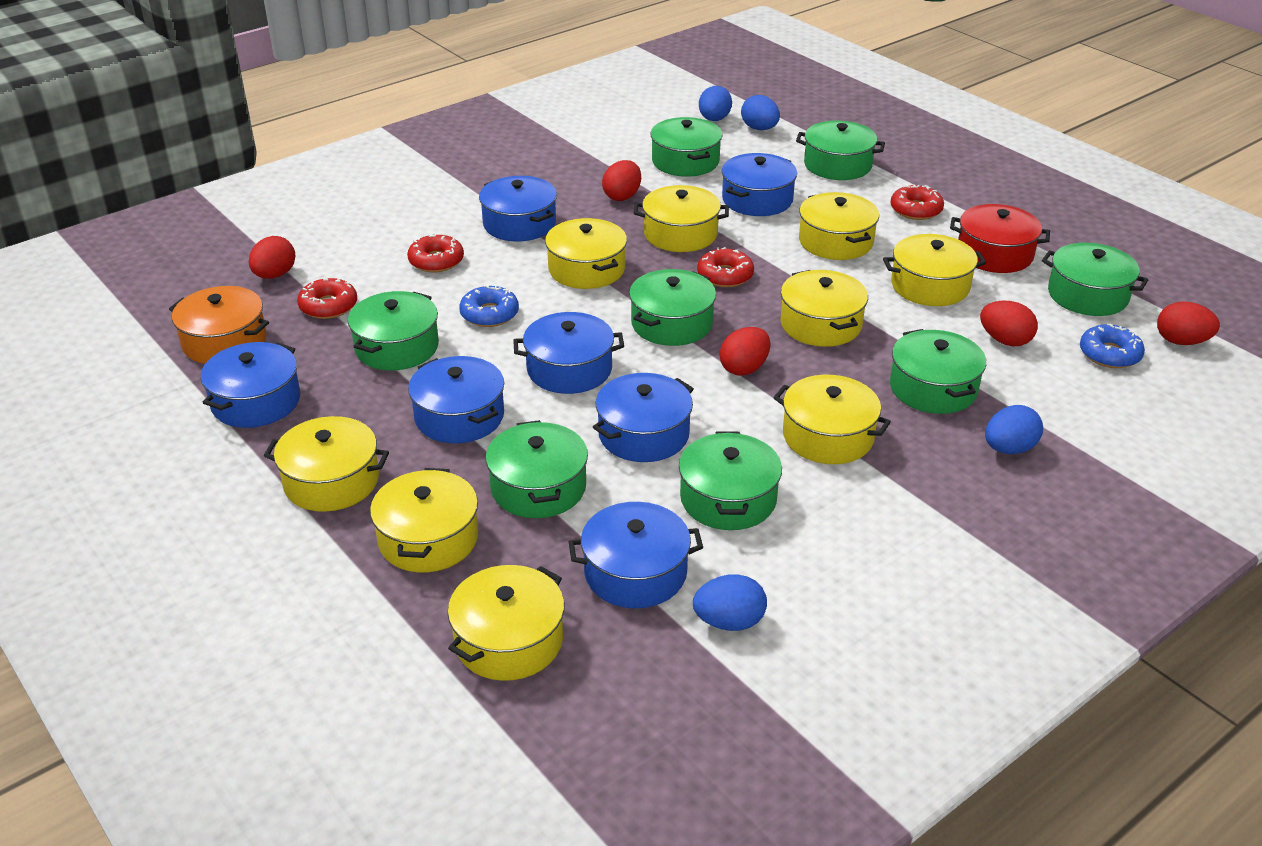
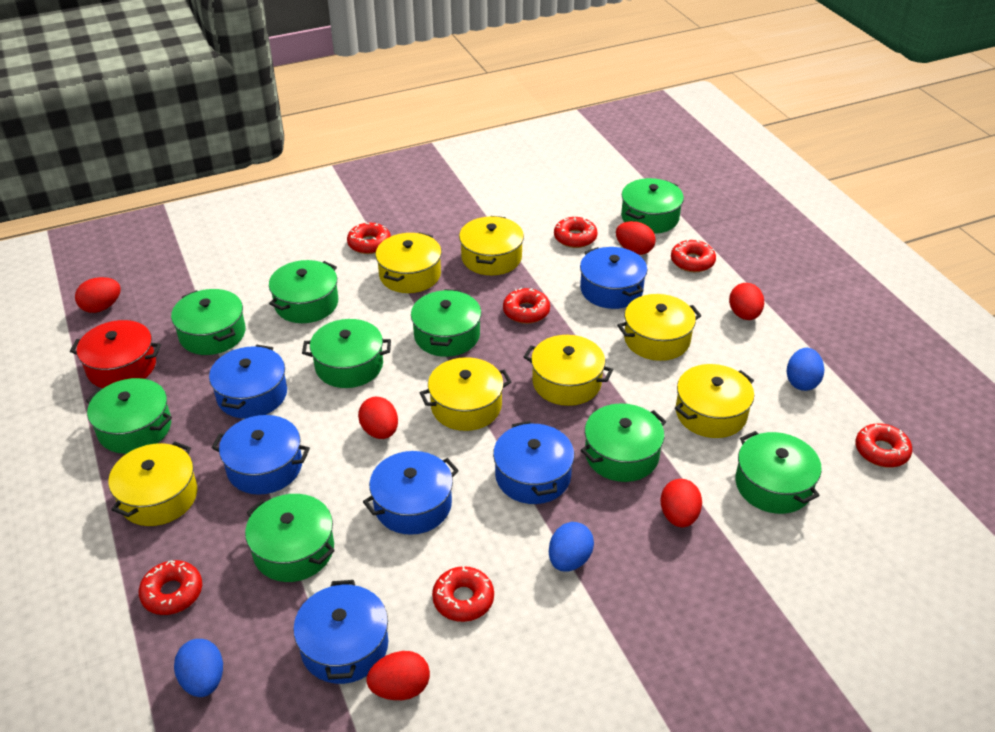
blue donut: 2 -> 0
blue egg: 4 -> 3
blue pot: 7 -> 6
green pot: 8 -> 9
orange pot: 1 -> 0
red donut: 4 -> 7
red egg: 5 -> 6
yellow pot: 9 -> 7

